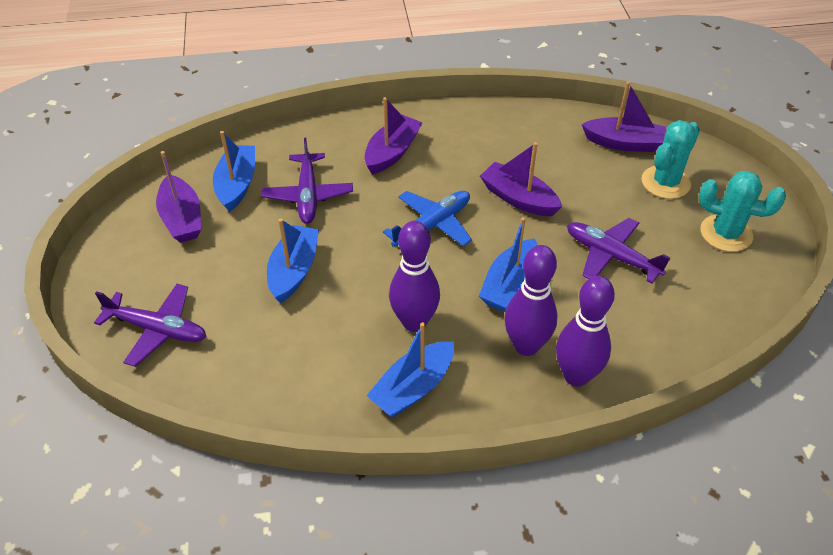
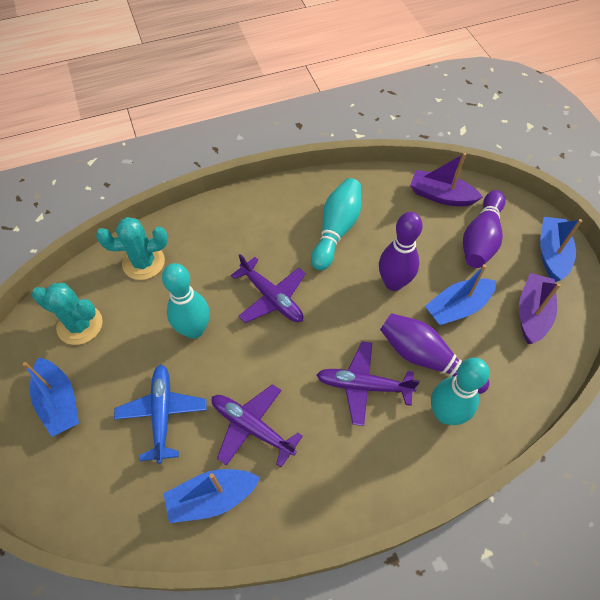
purple boat: 4 -> 2
turquoise bowling pin: 0 -> 3

